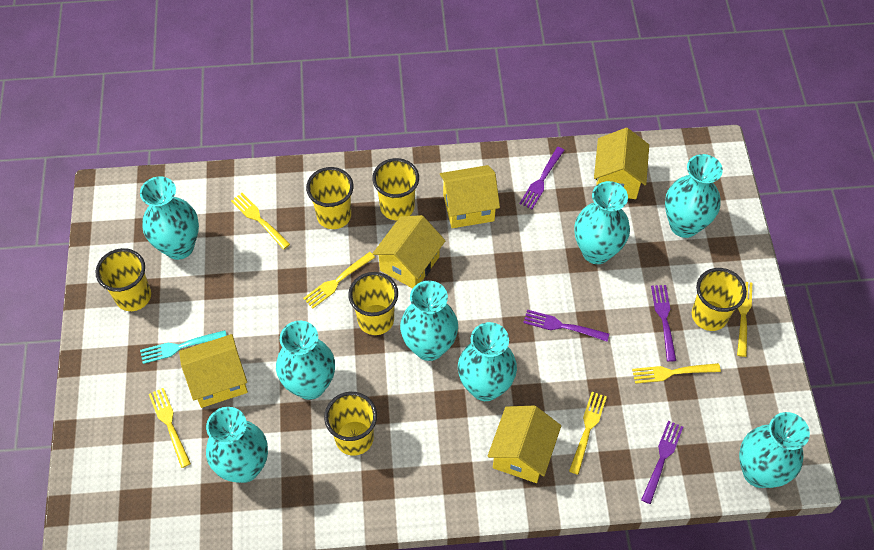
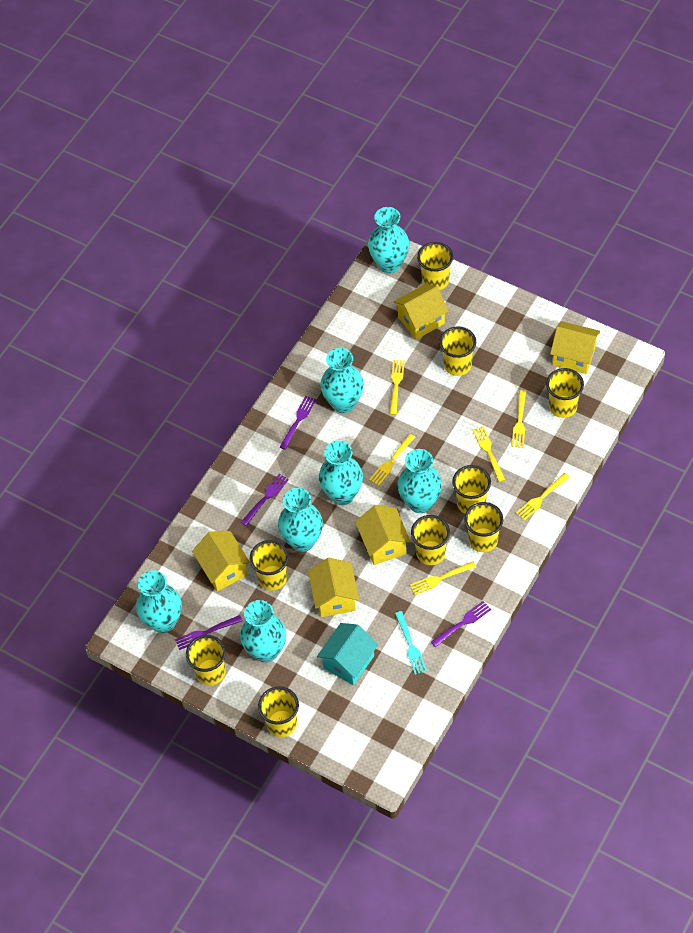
turquoise house: 0 -> 1
turquoise vase: 8 -> 7
yellow cup: 6 -> 9

